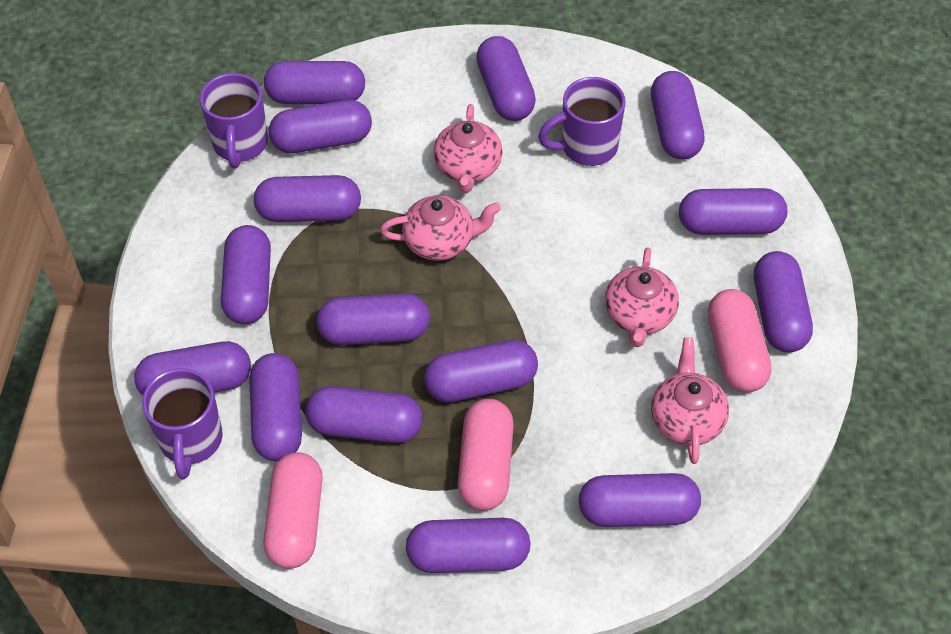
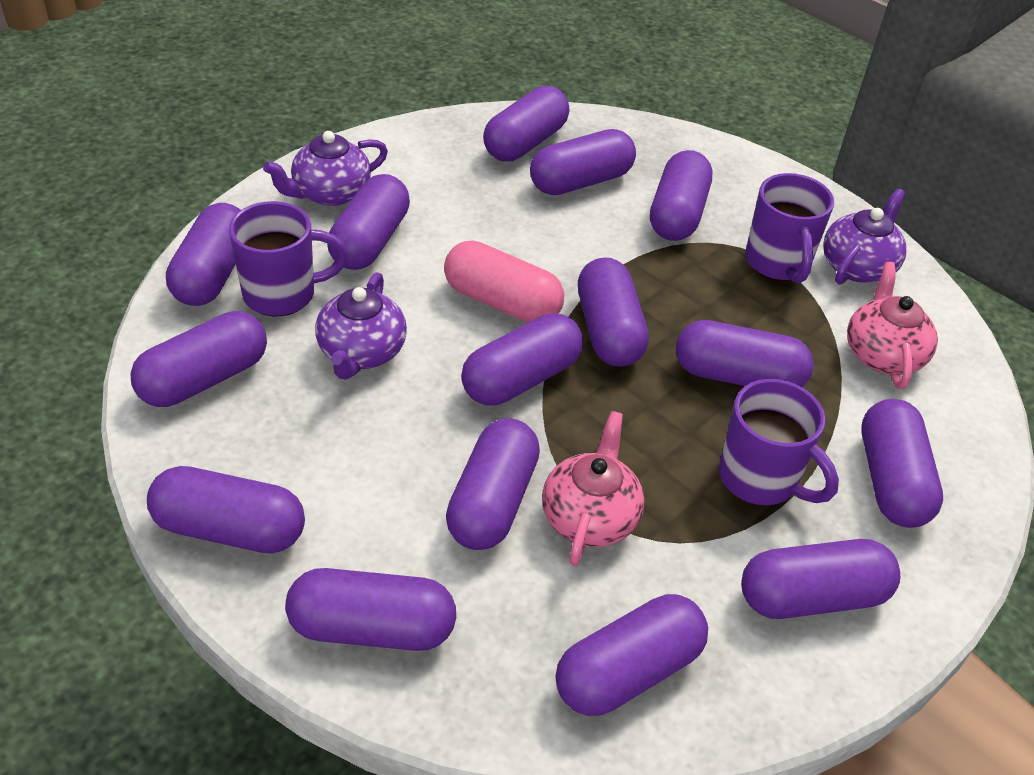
pink capsule: 3 -> 1
pink teapot: 4 -> 2
purple teapot: 0 -> 3

